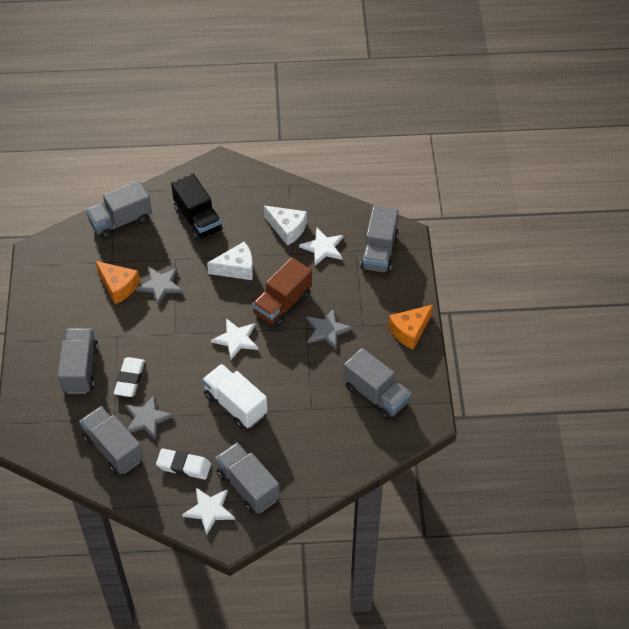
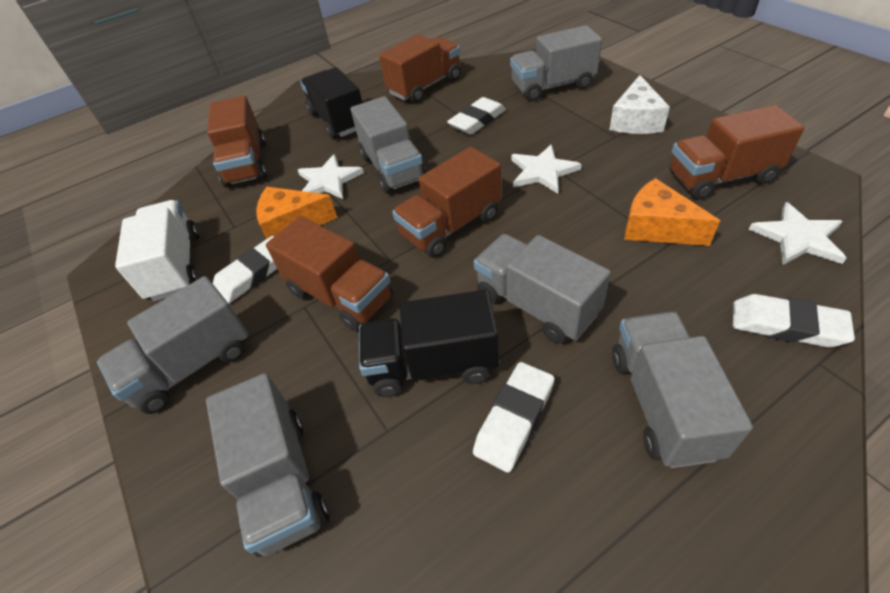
black truck: 1 -> 2
brown truck: 1 -> 5
grey star: 3 -> 0
white cheese: 2 -> 1
white eraser: 2 -> 4

